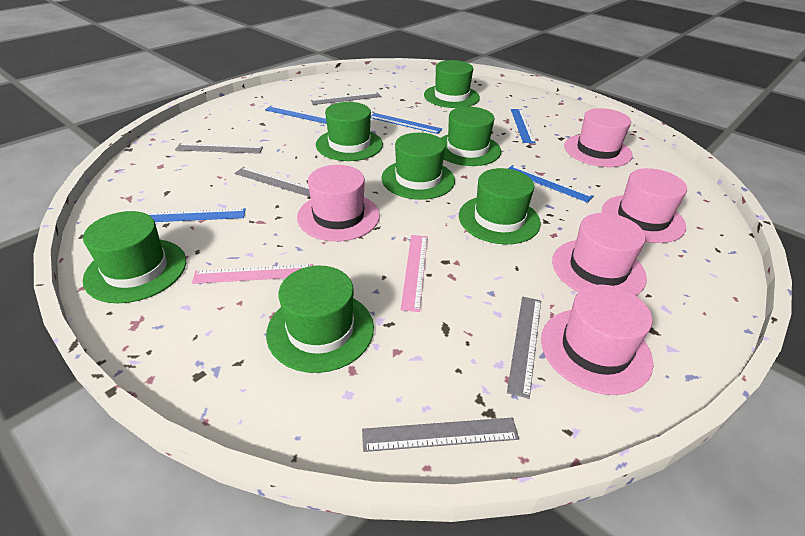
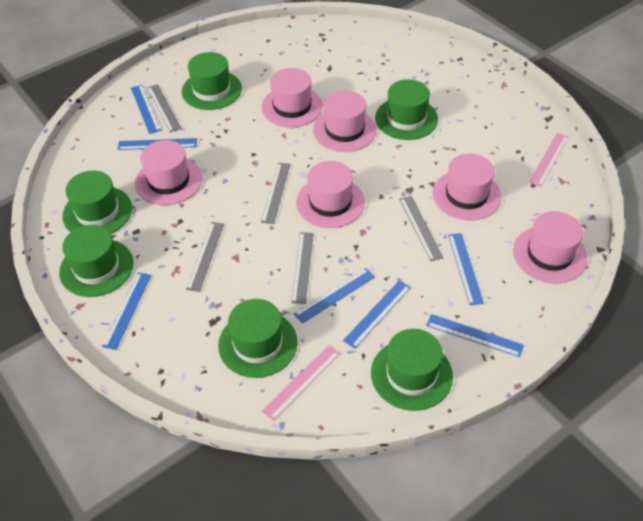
blue ruler: 5 -> 7
green hat: 7 -> 6
pink hat: 5 -> 6

